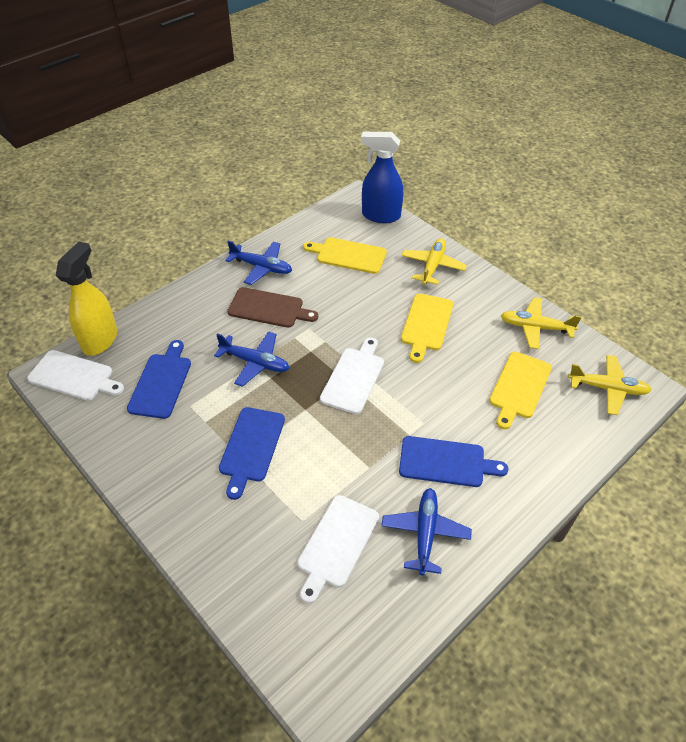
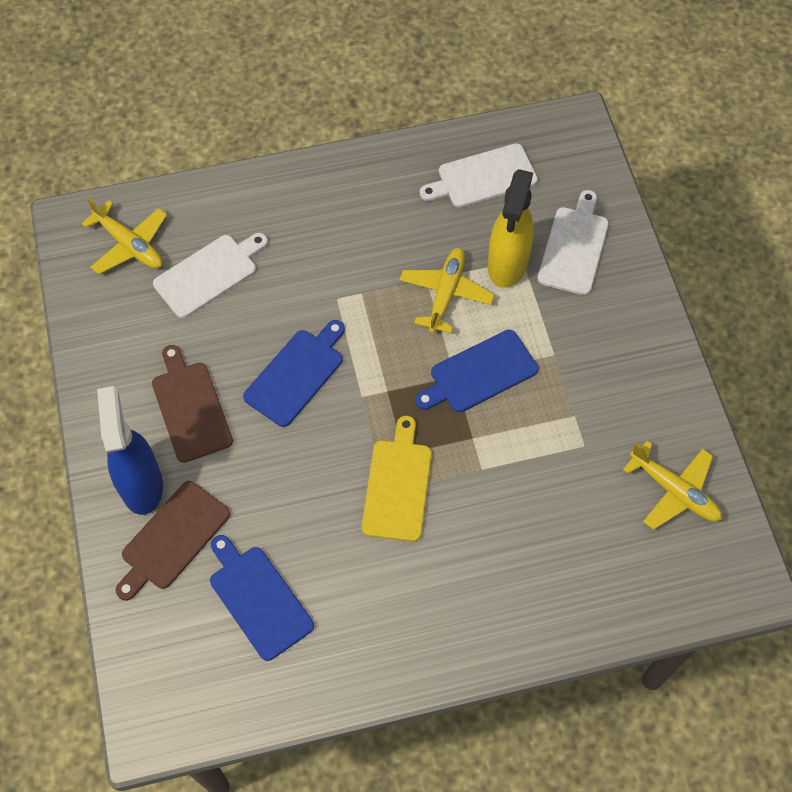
blue plane: 3 -> 0
brown cutting board: 1 -> 2
yellow cutting board: 3 -> 1

